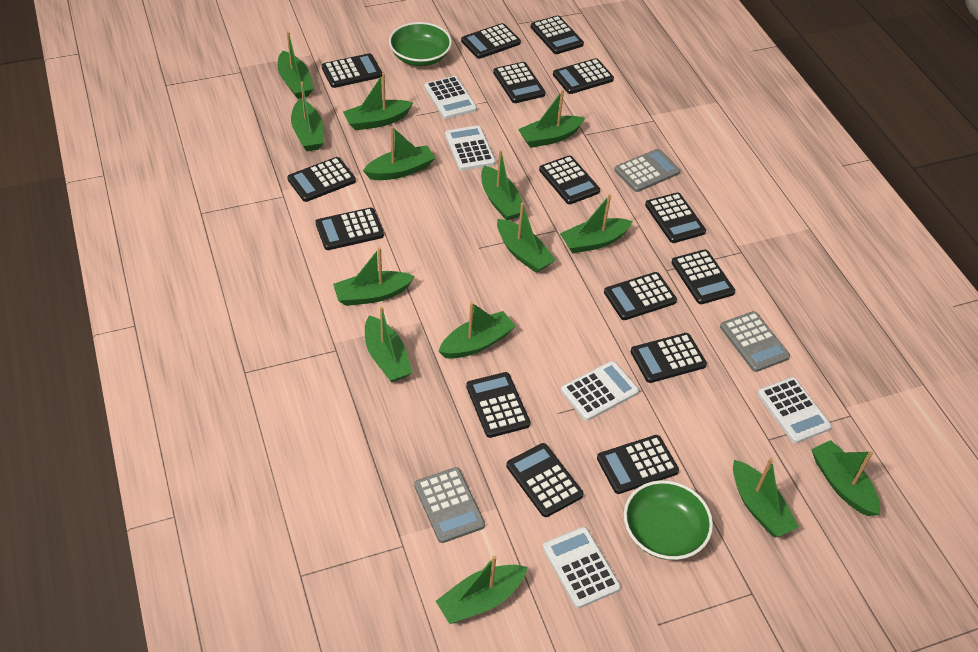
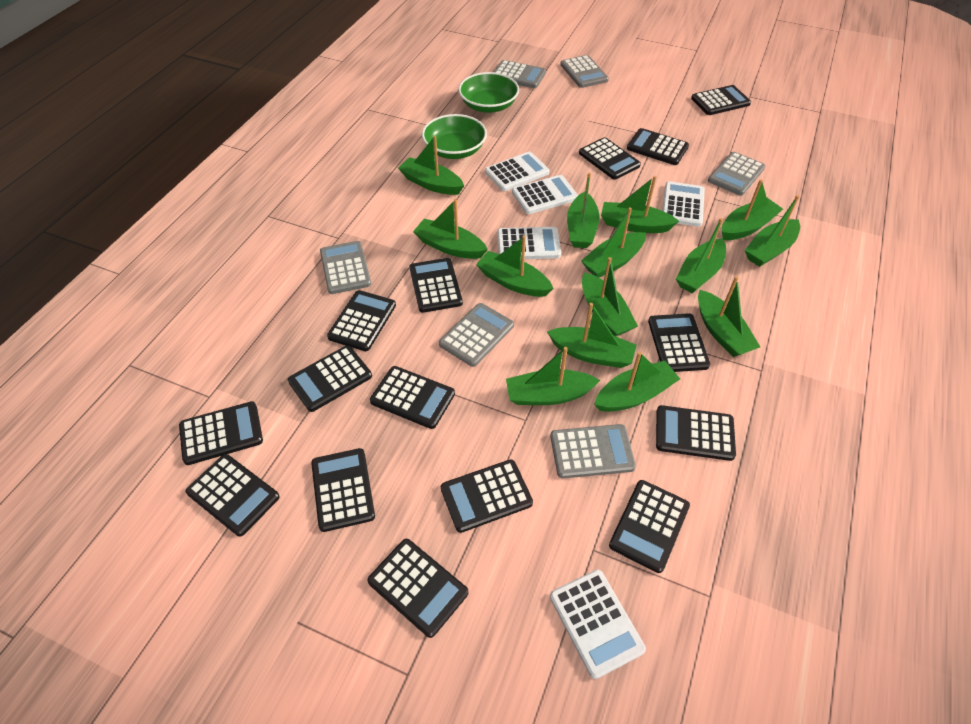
grey calculator: 3 -> 6

